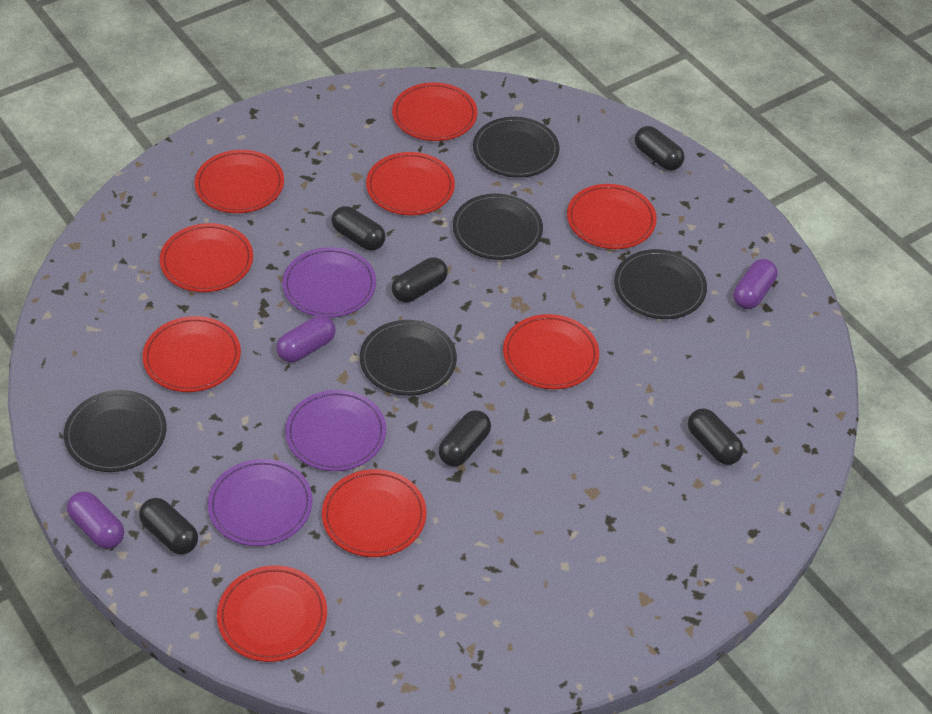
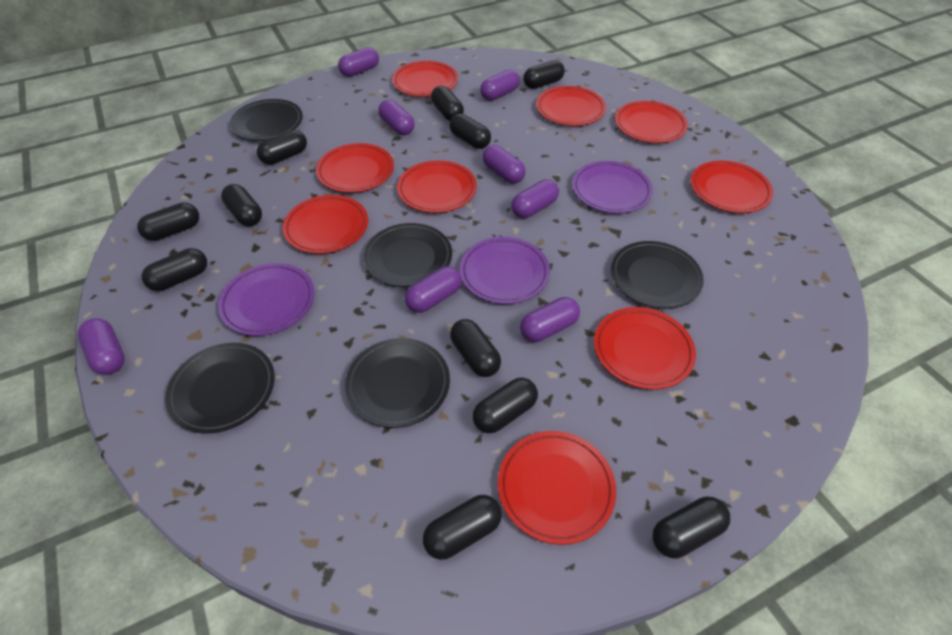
black capsule: 6 -> 11
purple capsule: 3 -> 8

